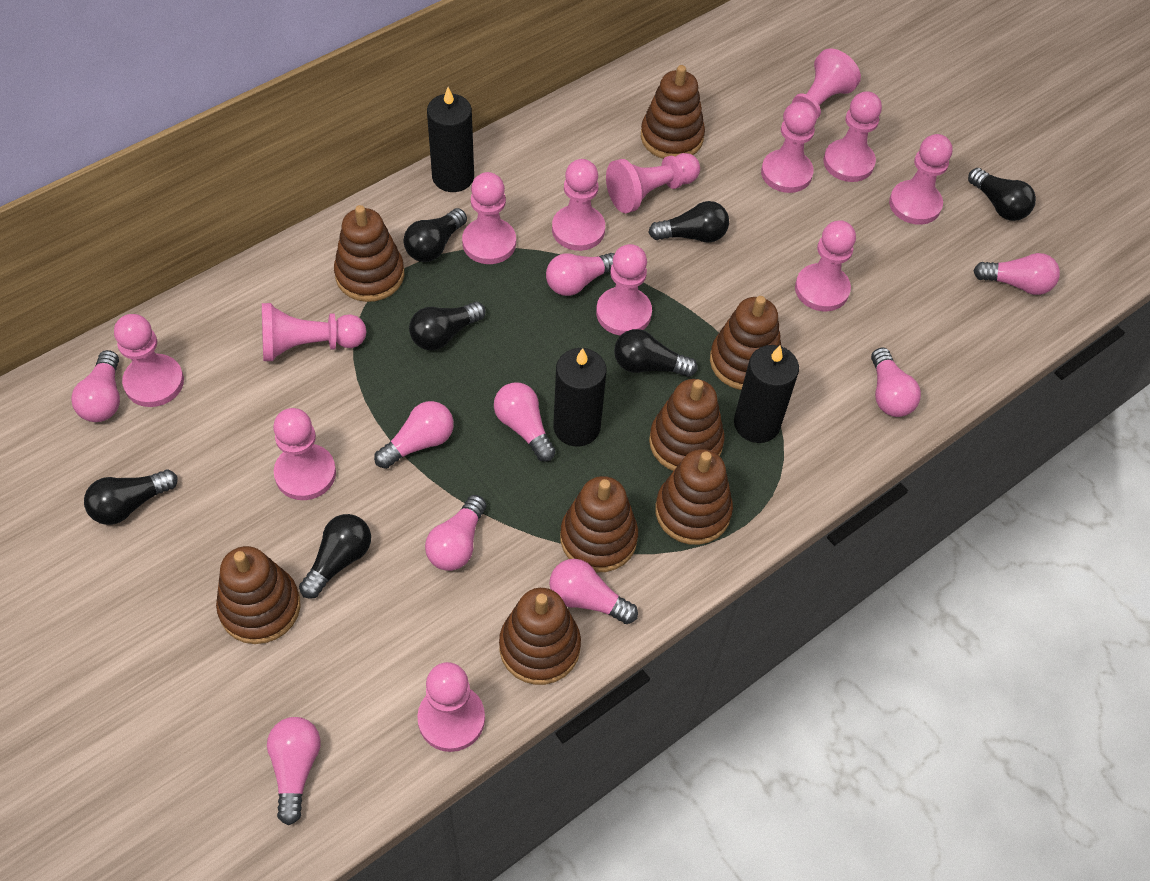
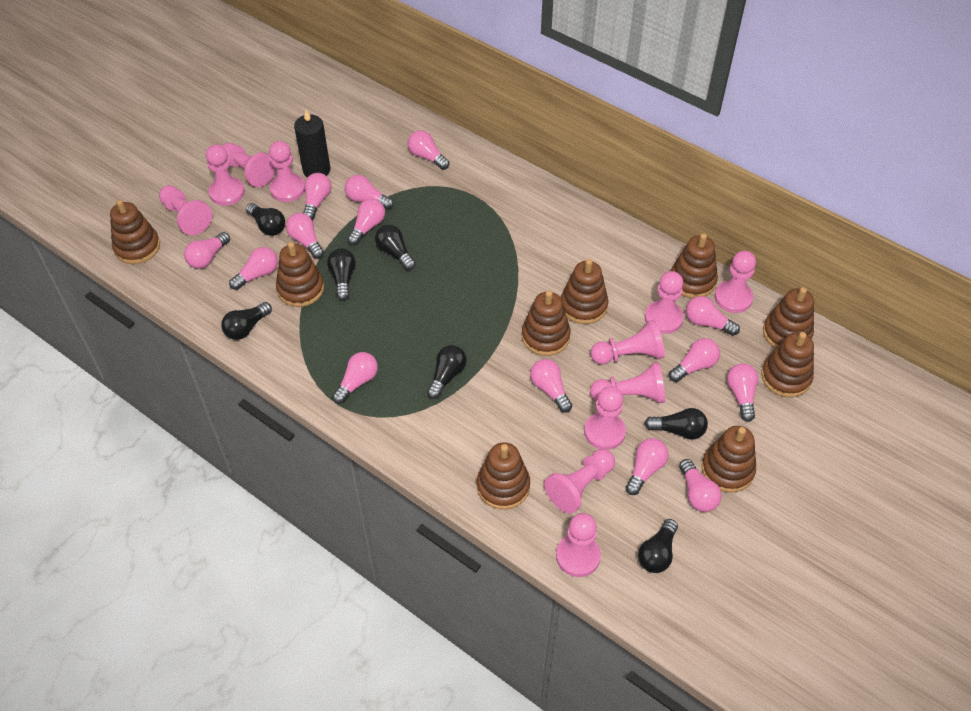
black candle: 3 -> 1
brown stacking toy: 8 -> 9
pink light bulb: 9 -> 14
pink pawn: 13 -> 11

